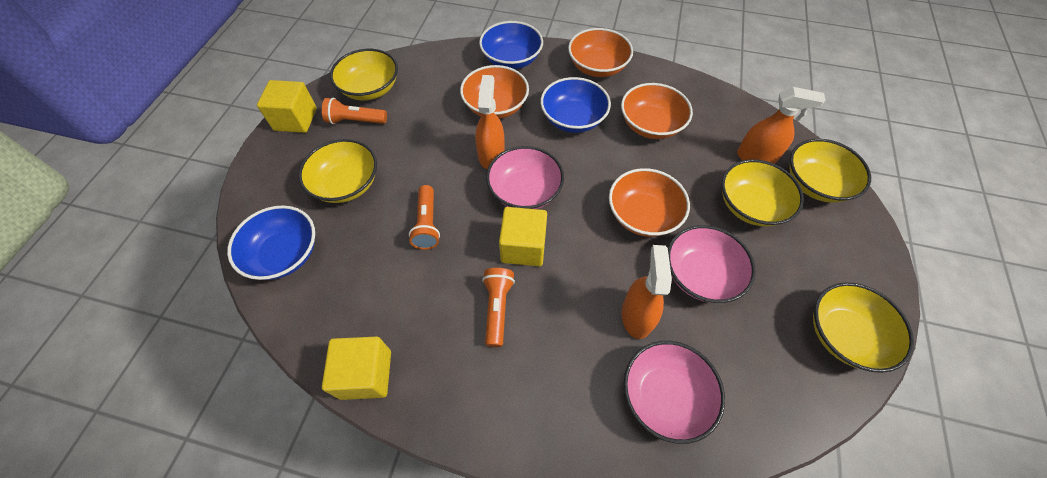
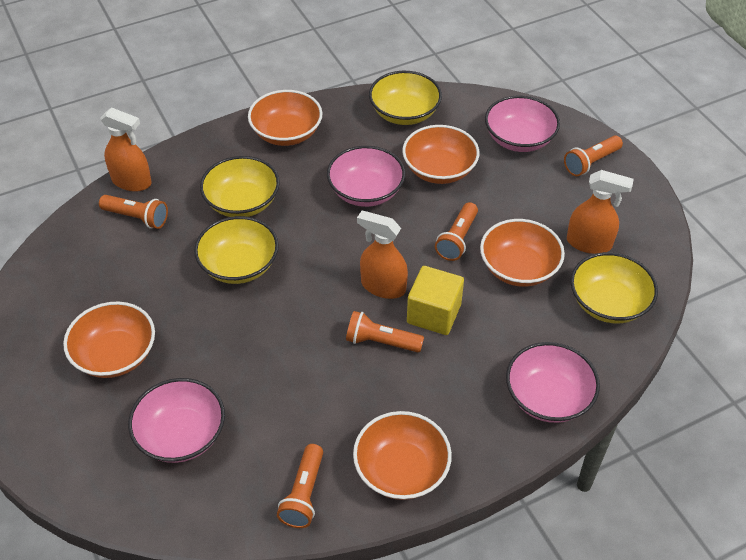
blue bowl: 3 -> 0
orange bowl: 4 -> 5
orange flashlight: 3 -> 5
pink bowl: 3 -> 4
yellow bowl: 5 -> 4
yellow cube: 3 -> 1

